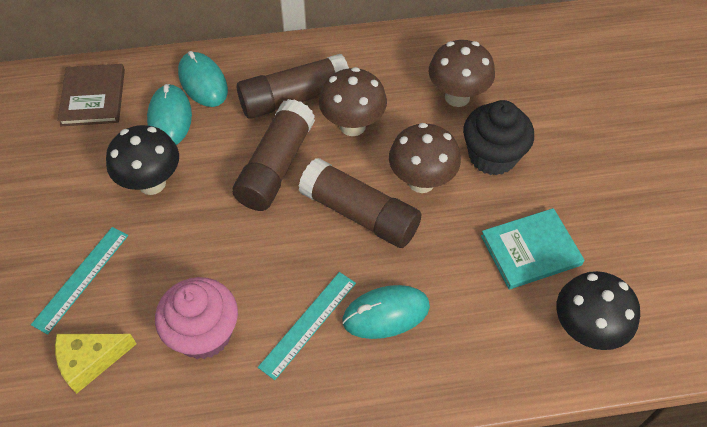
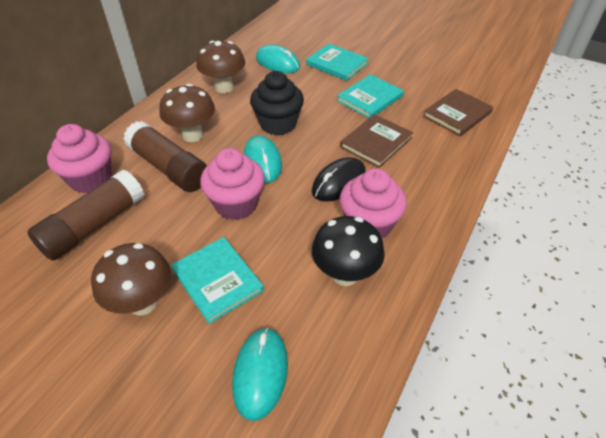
black mouse: 0 -> 1
black mushroom: 2 -> 1
brown book: 1 -> 2
brown glue stick: 3 -> 2
pink cupcake: 1 -> 3
turquoise book: 1 -> 3
turquoise ruler: 2 -> 0
yellow cheese: 1 -> 0

